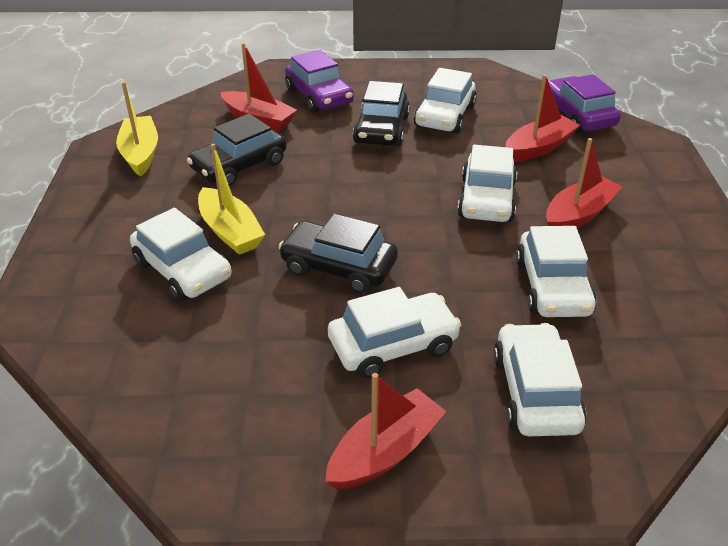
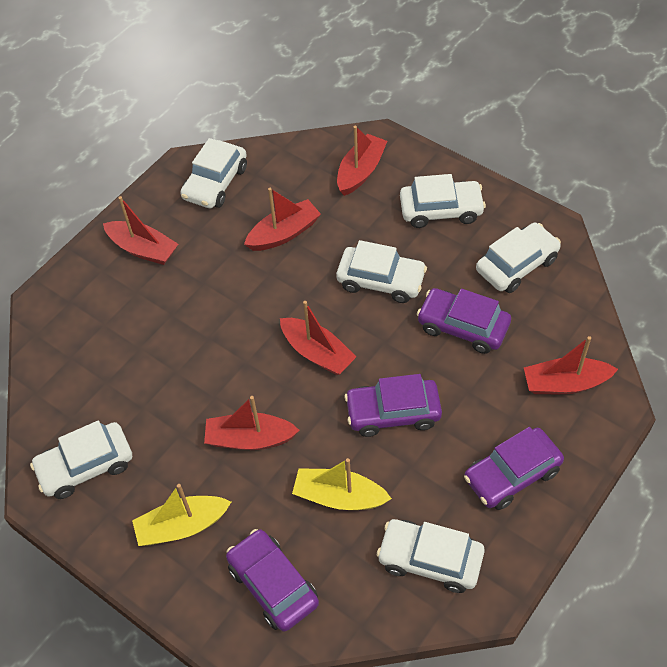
black car: 3 -> 0
purple car: 2 -> 4
red boat: 4 -> 6

